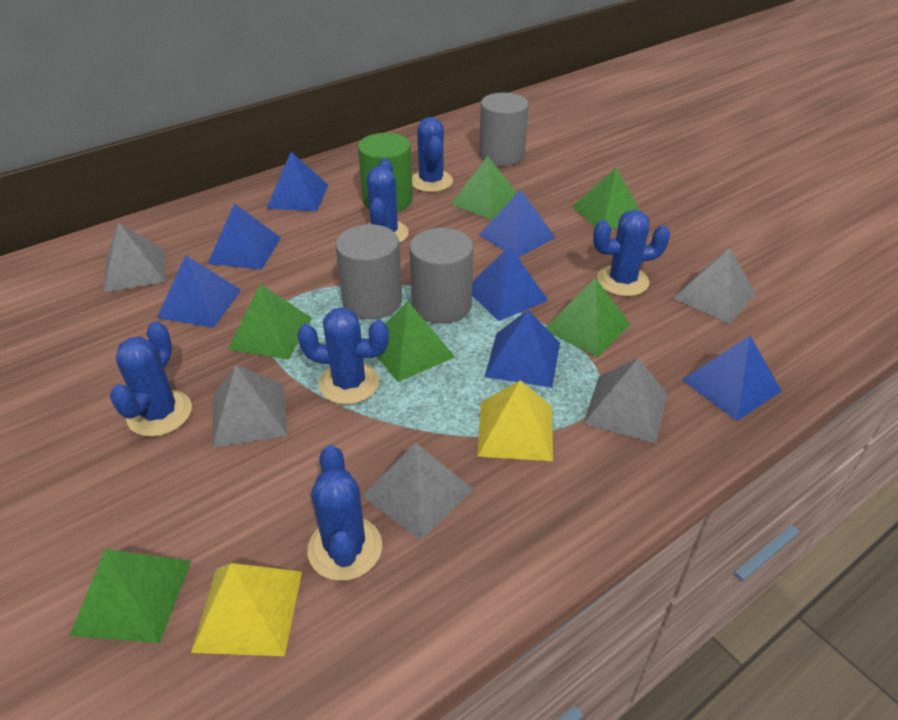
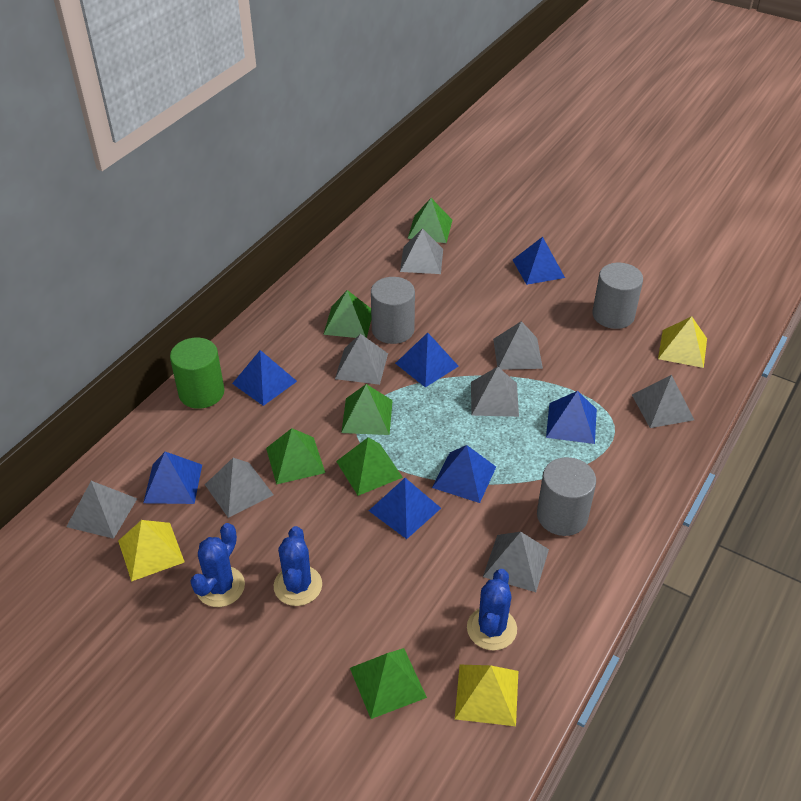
blue cactus: 6 -> 3
grey pyramid: 5 -> 8
yellow pyramid: 2 -> 3

